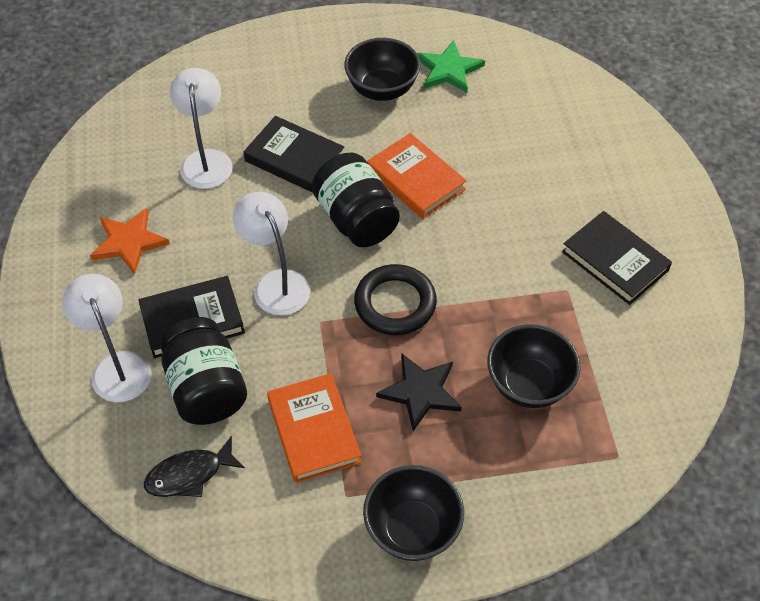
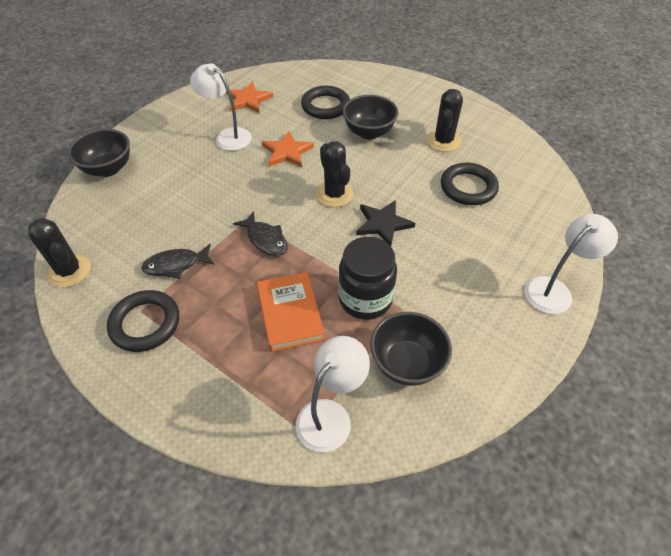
black book: 3 -> 0
black cactus: 0 -> 3
black fish: 1 -> 2
black jar: 2 -> 1
black ring: 1 -> 3
green star: 1 -> 0
orange book: 2 -> 1
orange star: 1 -> 2

